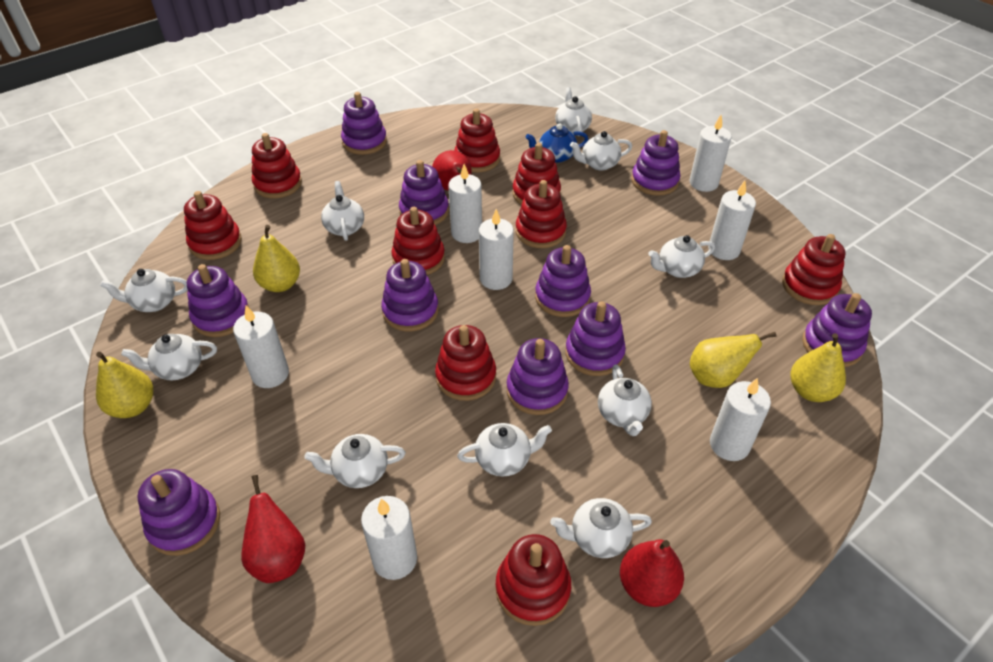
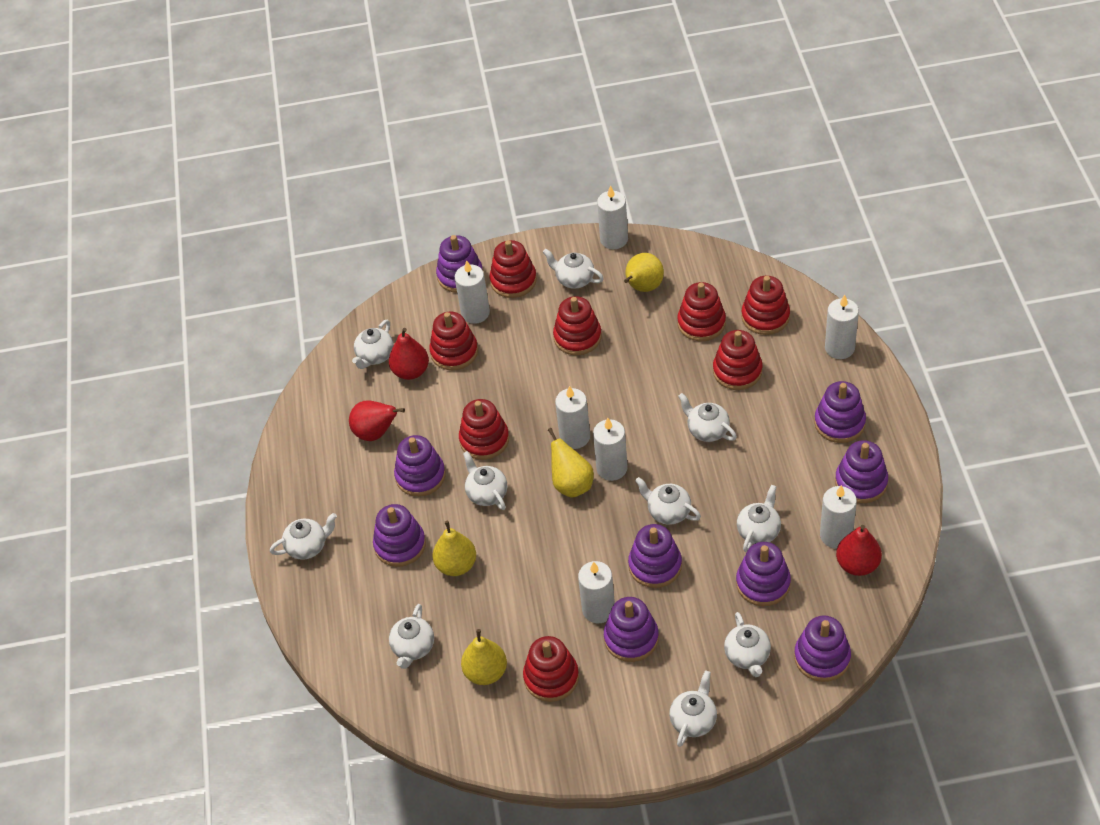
blue teapot: 1 -> 0
purple stacking toy: 10 -> 9
red stacking toy: 9 -> 8

